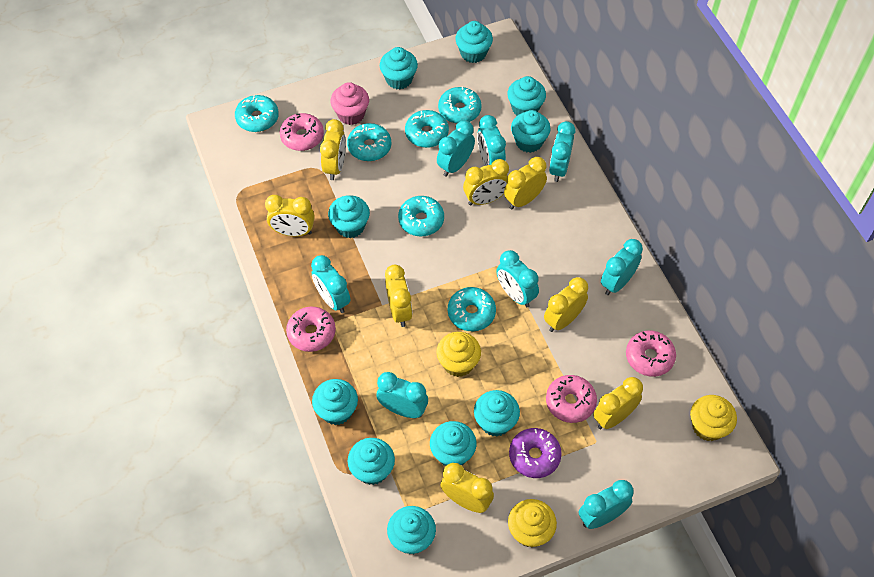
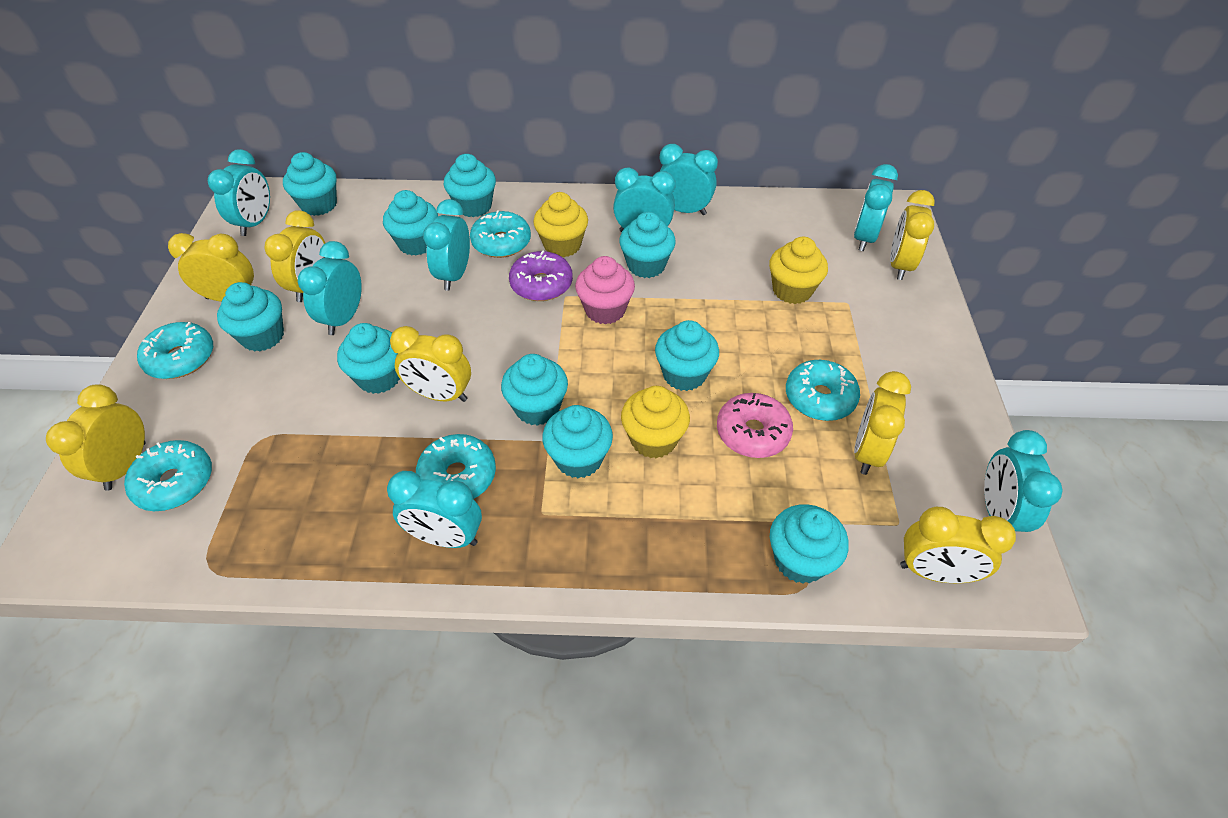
pink donut: 4 -> 1
turquoise donut: 6 -> 5
yellow clock: 8 -> 7

